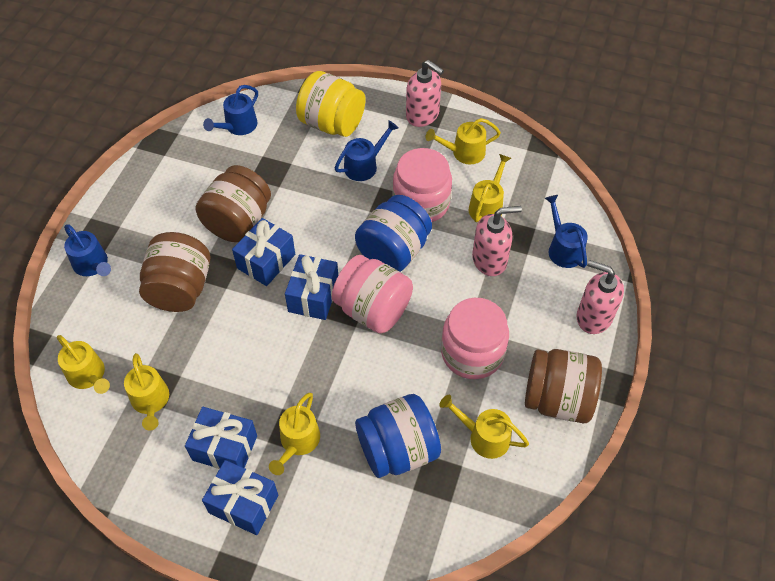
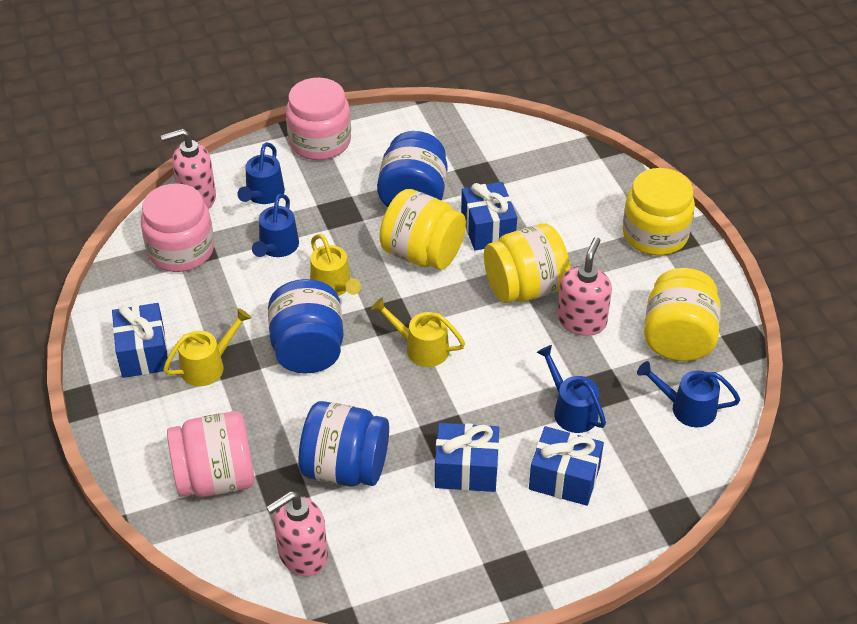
blue jar: 2 -> 3
brown jar: 3 -> 0
yellow jar: 1 -> 4
yellow watering can: 6 -> 3

